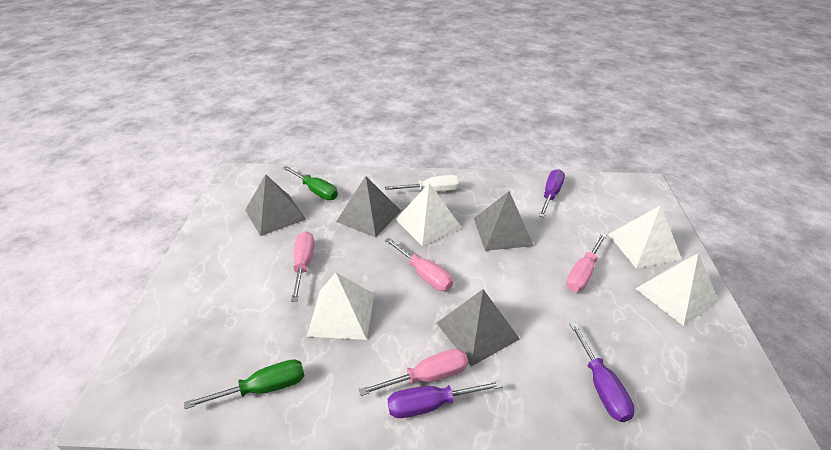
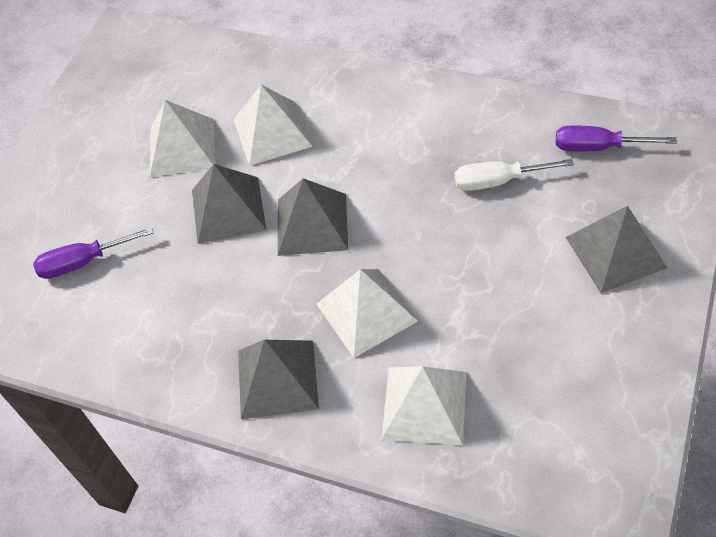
green screwdriver: 2 -> 0
pink screwdriver: 4 -> 0
purple screwdriver: 3 -> 2

